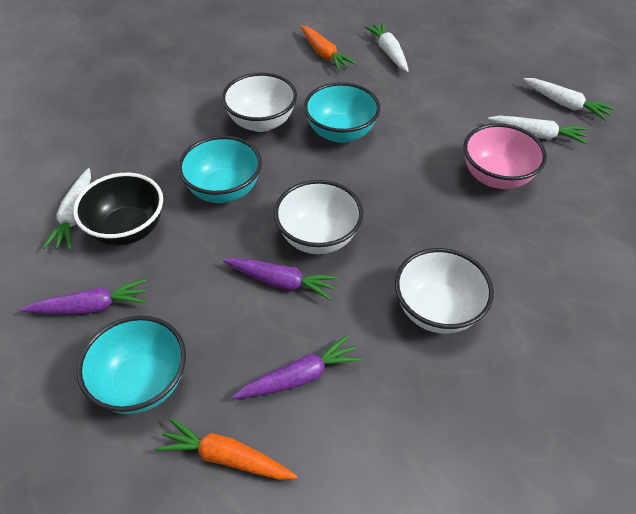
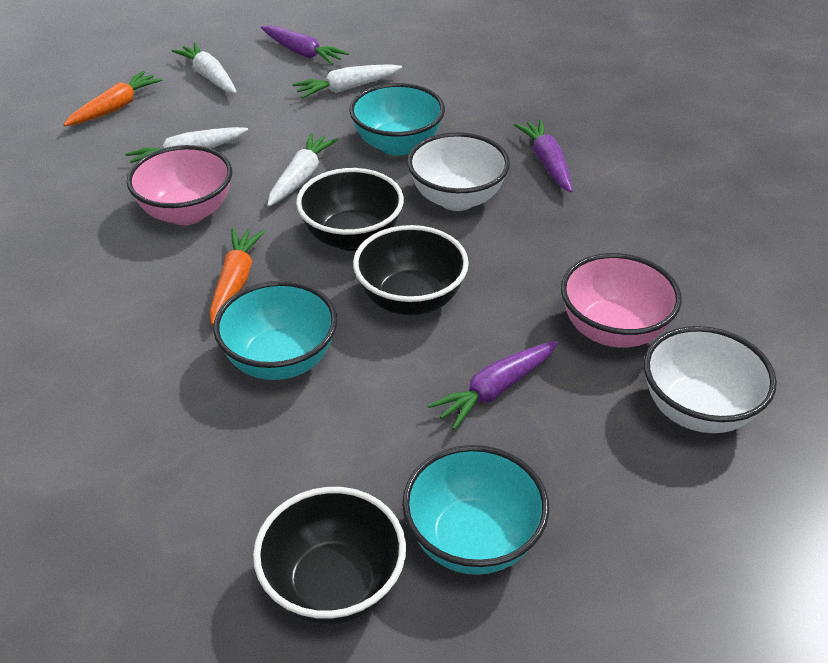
black bowl: 1 -> 3
pink bowl: 1 -> 2
white bowl: 3 -> 2

